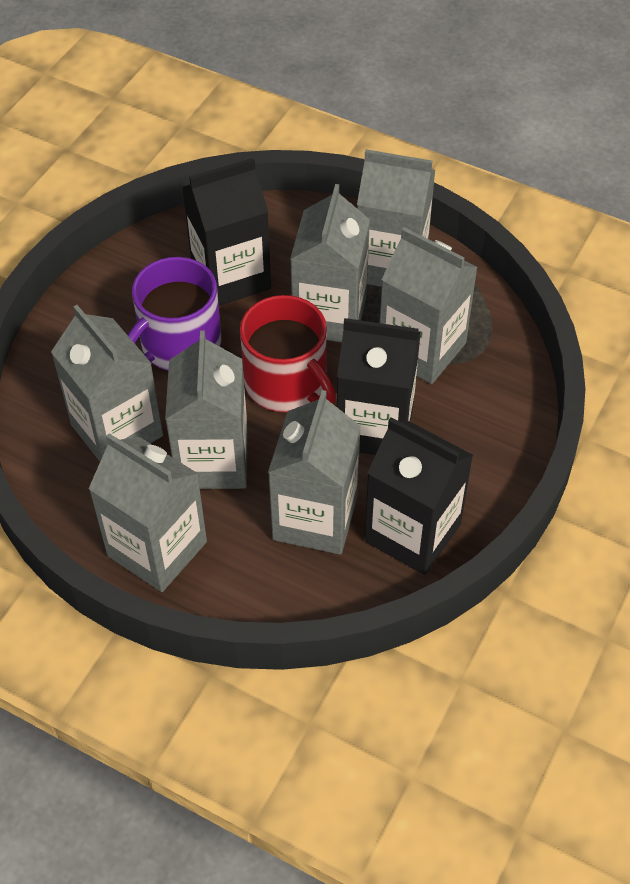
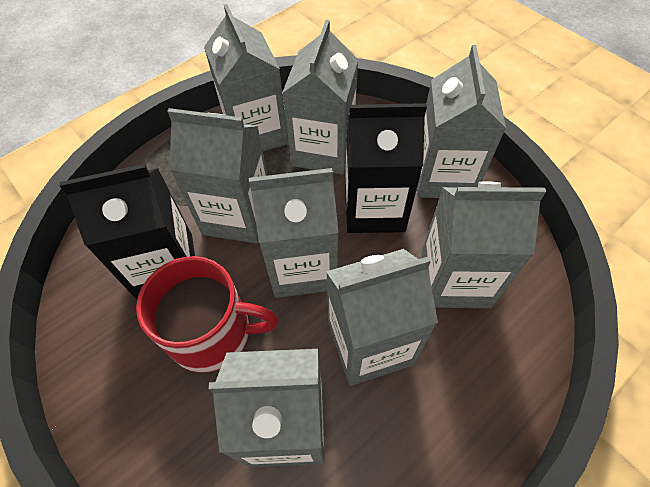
black carton: 3 -> 2
grey carton: 7 -> 8
purple mug: 1 -> 0

